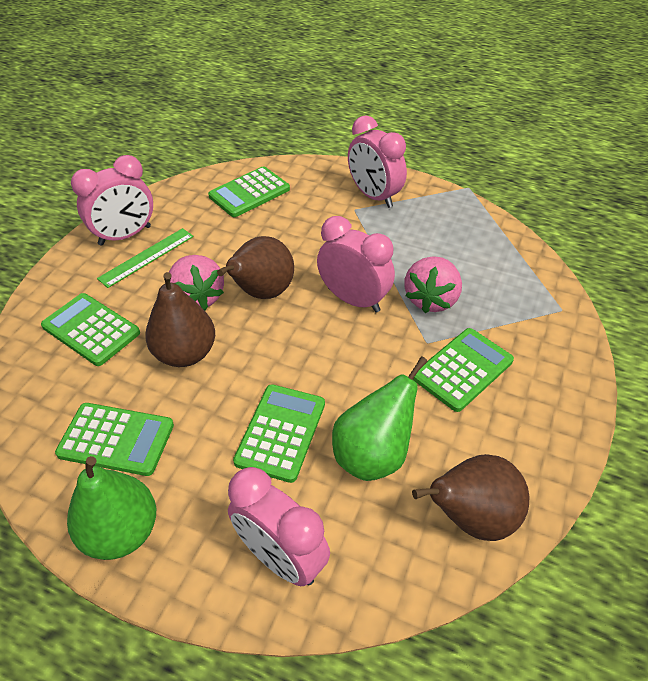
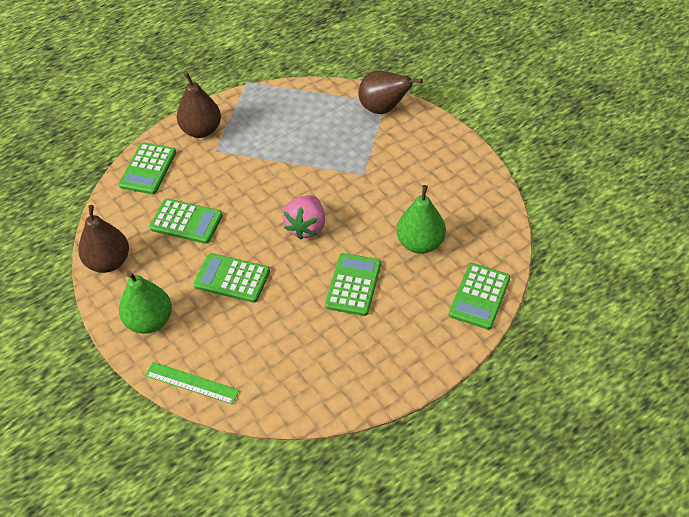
pink clock: 4 -> 0
pink strawberry: 2 -> 1

